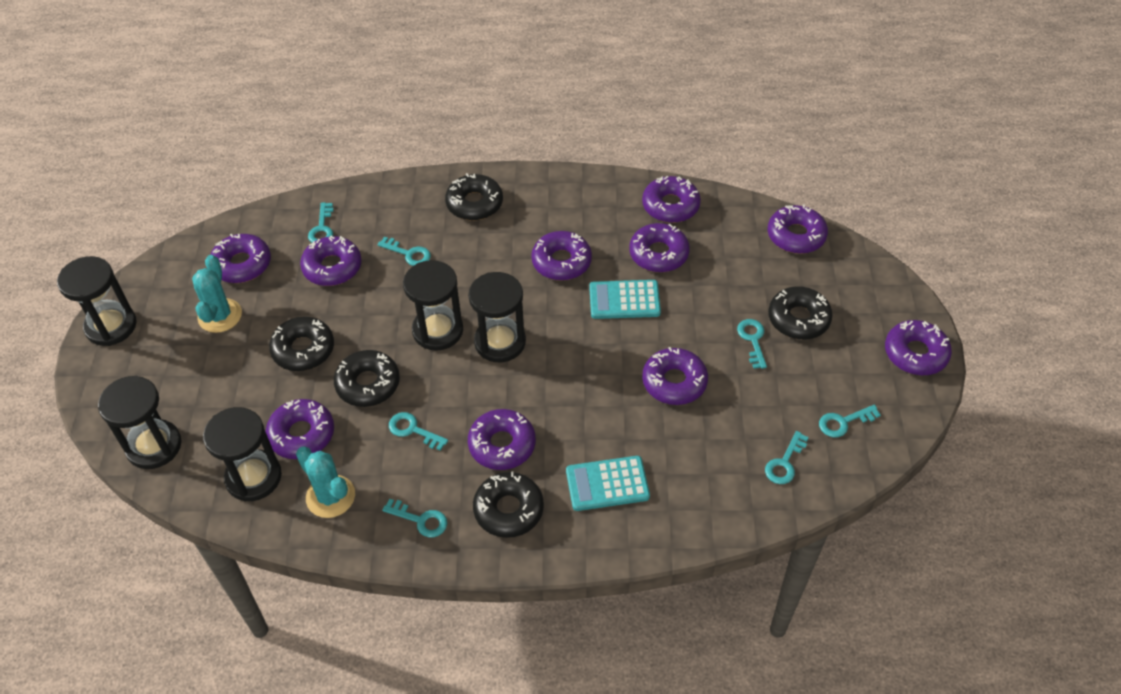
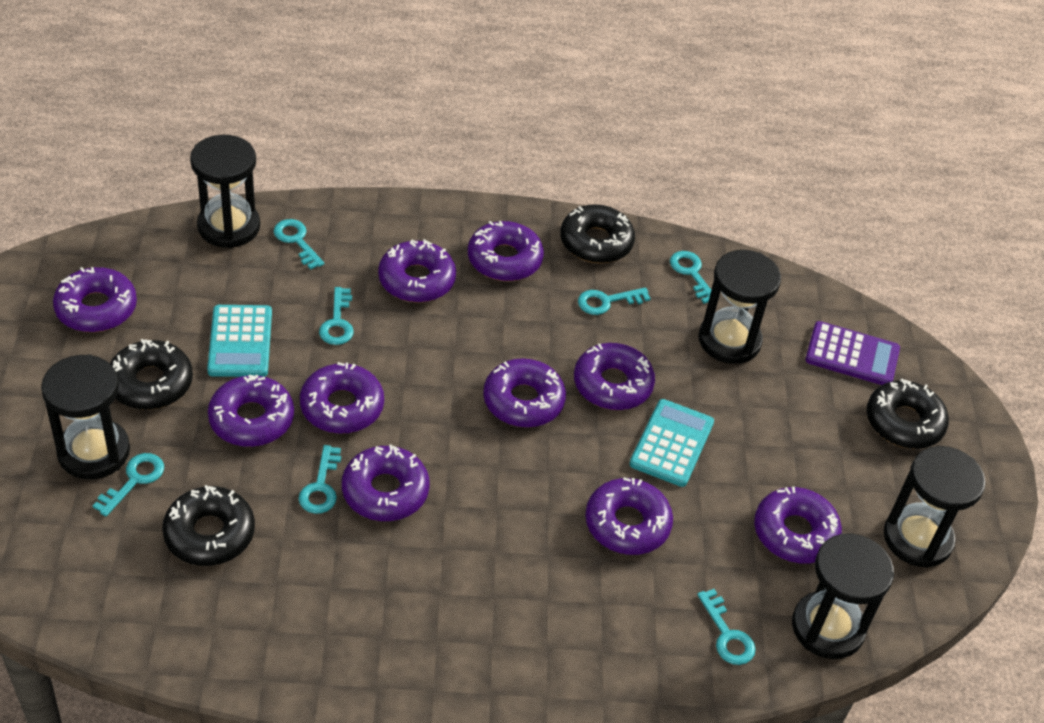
black donut: 5 -> 4
purple calculator: 0 -> 1
turquoise cactus: 2 -> 0

